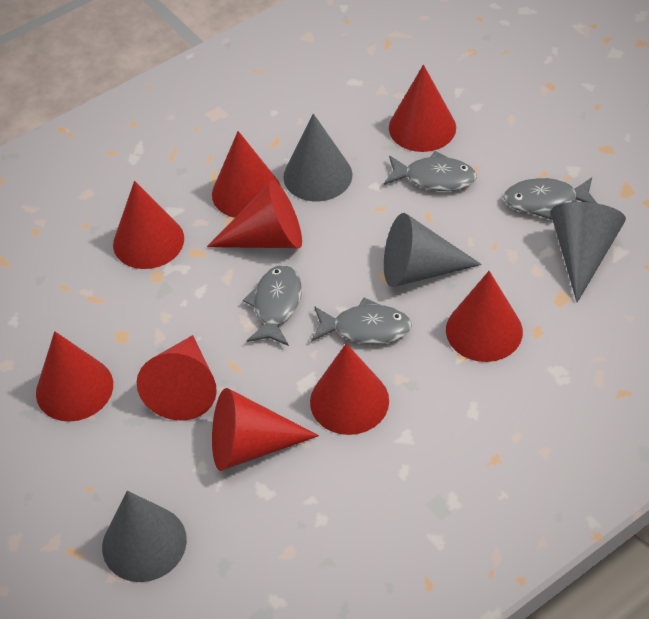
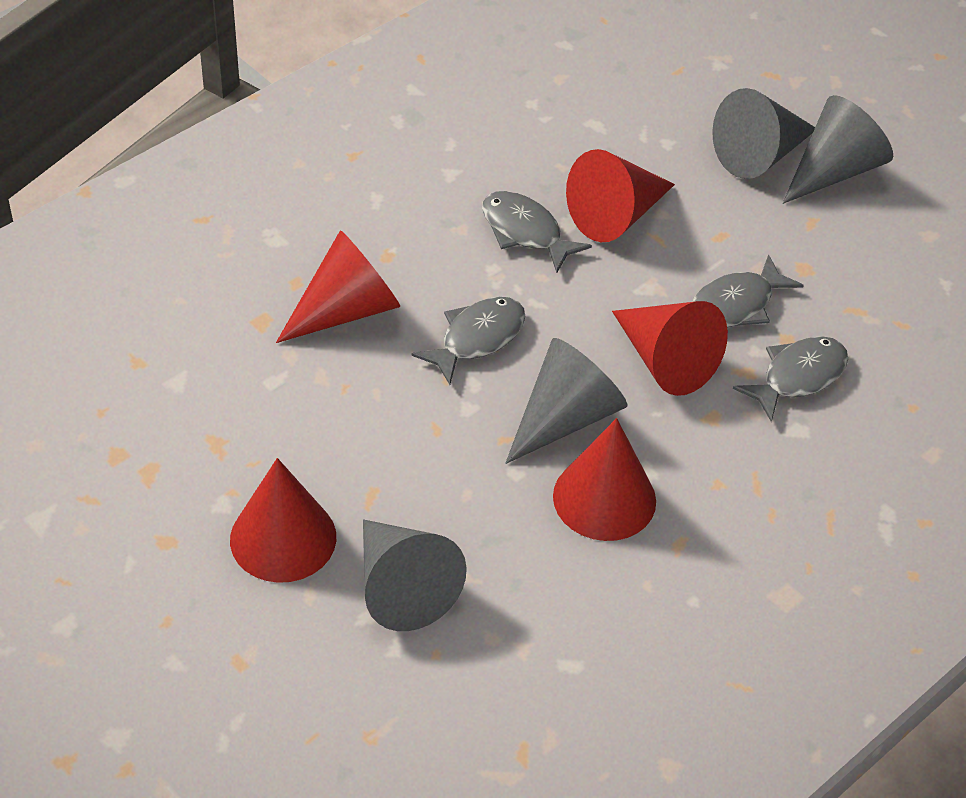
red cone: 9 -> 5

